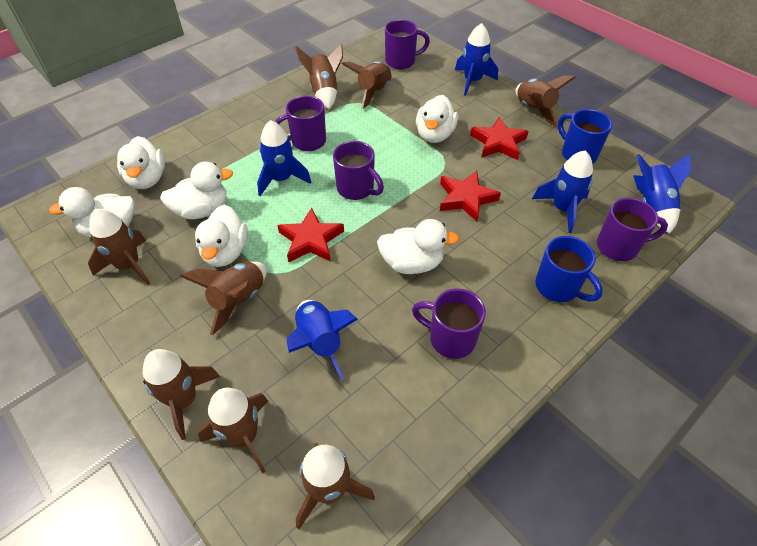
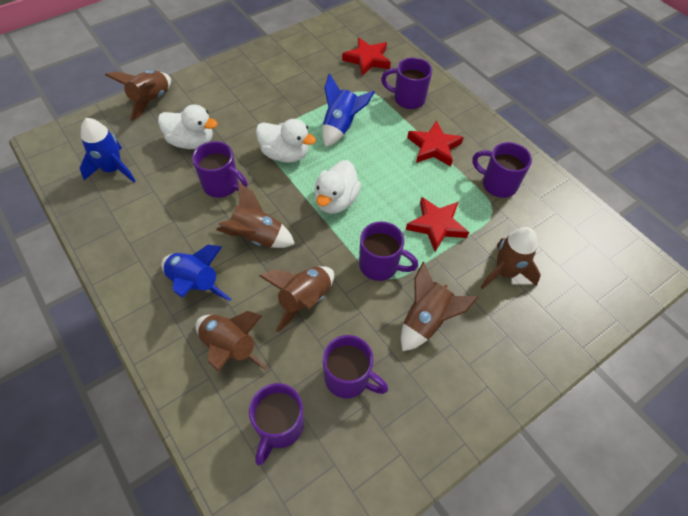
blue mug: 2 -> 0
blue rocket: 5 -> 3
brown rocket: 8 -> 6
purple mug: 5 -> 6
white duck: 6 -> 3

